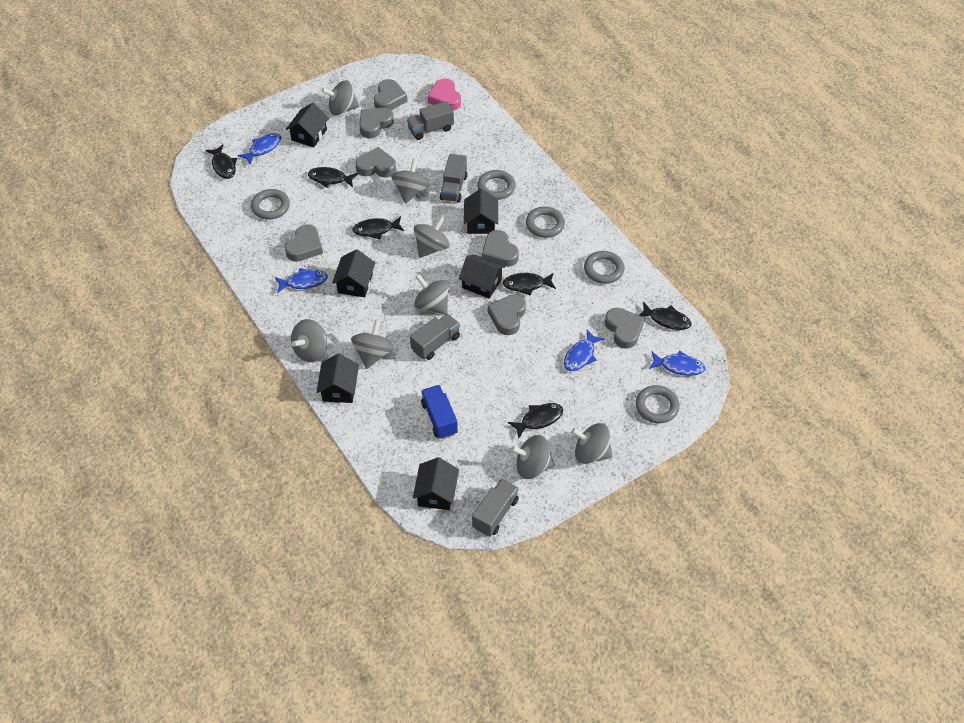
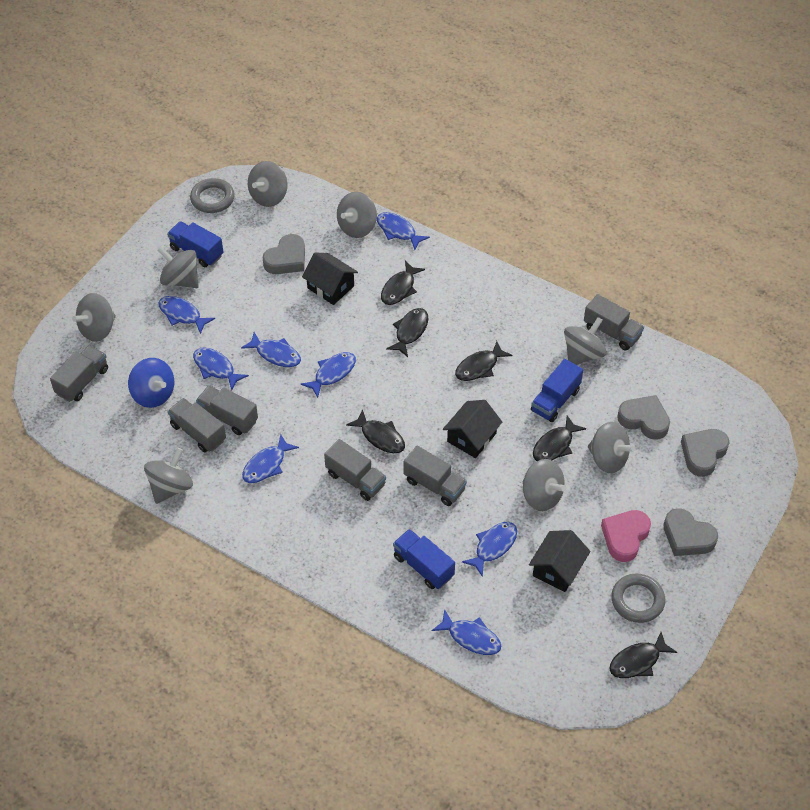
black house: 6 -> 3
blue fish: 4 -> 8
blue spinning top: 0 -> 1
blue truck: 1 -> 3
grey heart: 7 -> 4
grey ring: 5 -> 2
grey truck: 4 -> 6

